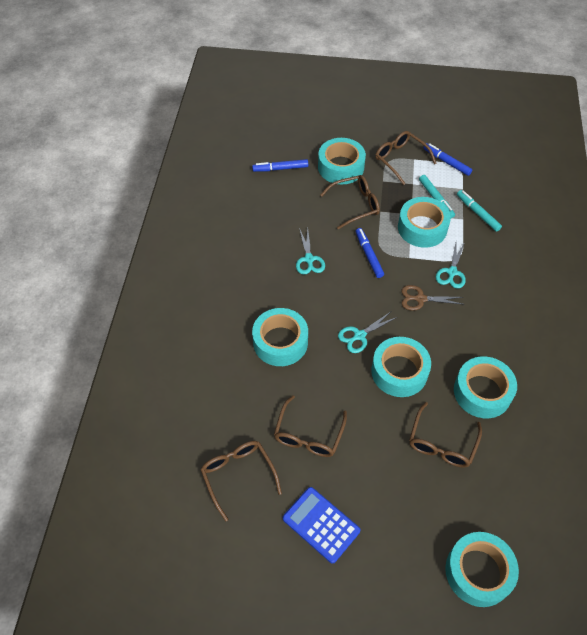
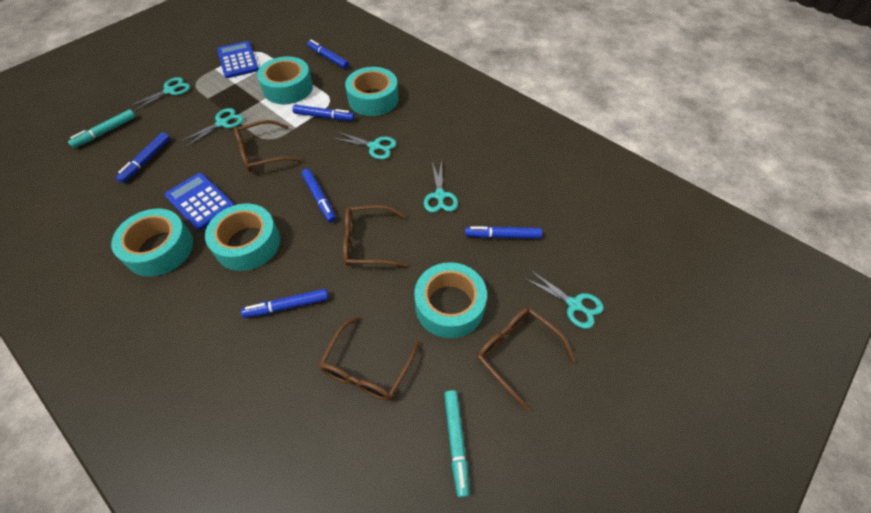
blue calculator: 1 -> 2
blue marker: 3 -> 6
brown glasses: 5 -> 4
brown scissors: 1 -> 0
turquoise scissors: 3 -> 5
turquoise tape: 6 -> 5

